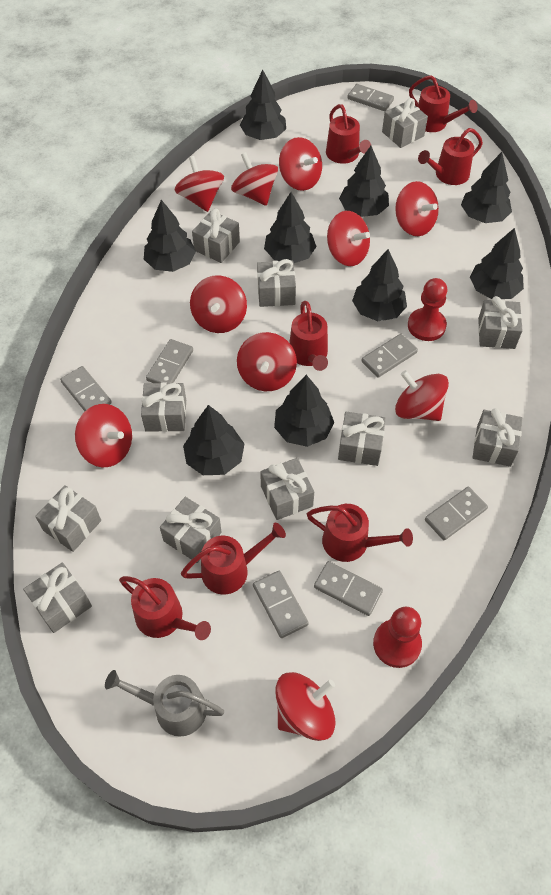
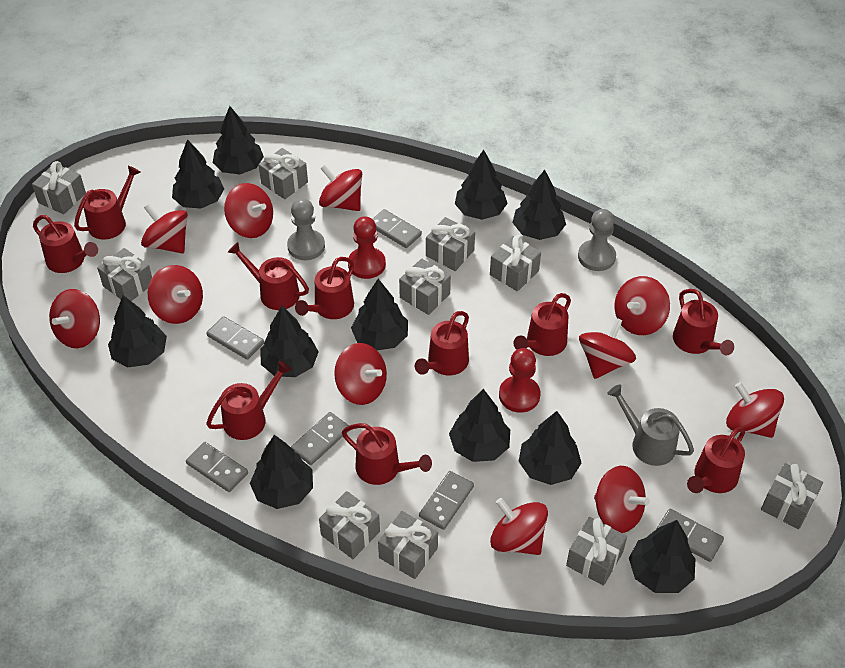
black tree: 9 -> 11
grey domino: 7 -> 6
grey gift: 11 -> 10
grey pawn: 0 -> 2
red spinning top: 10 -> 11
red watering can: 7 -> 10

